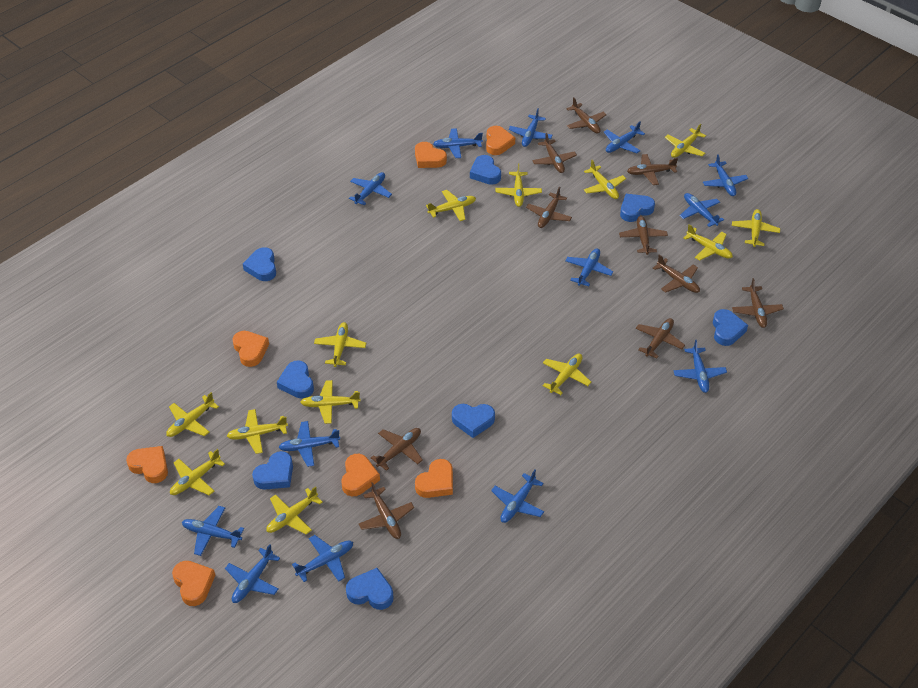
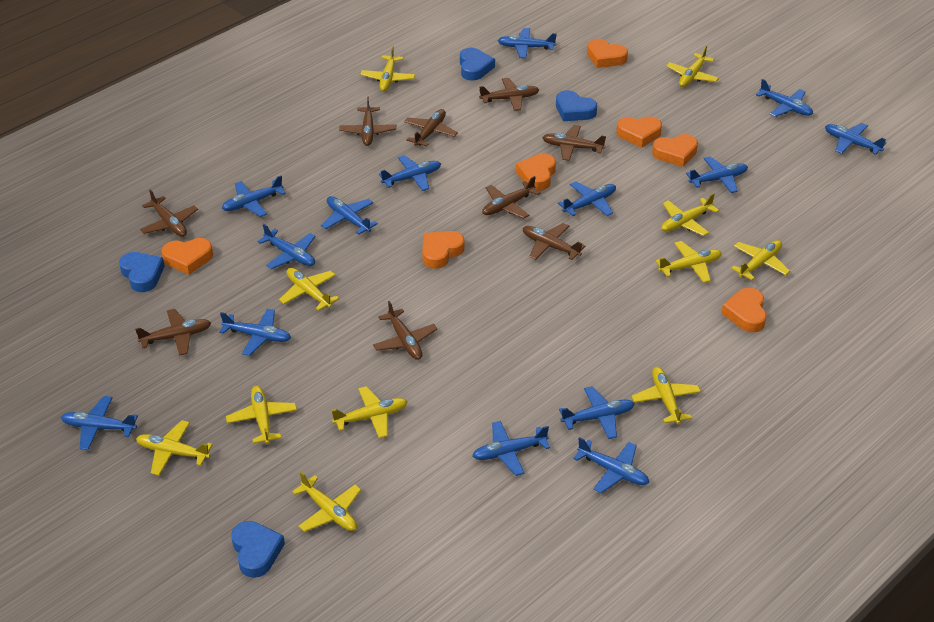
blue heart: 8 -> 4
blue plane: 13 -> 14
brown plane: 10 -> 9
yellow plane: 13 -> 11

